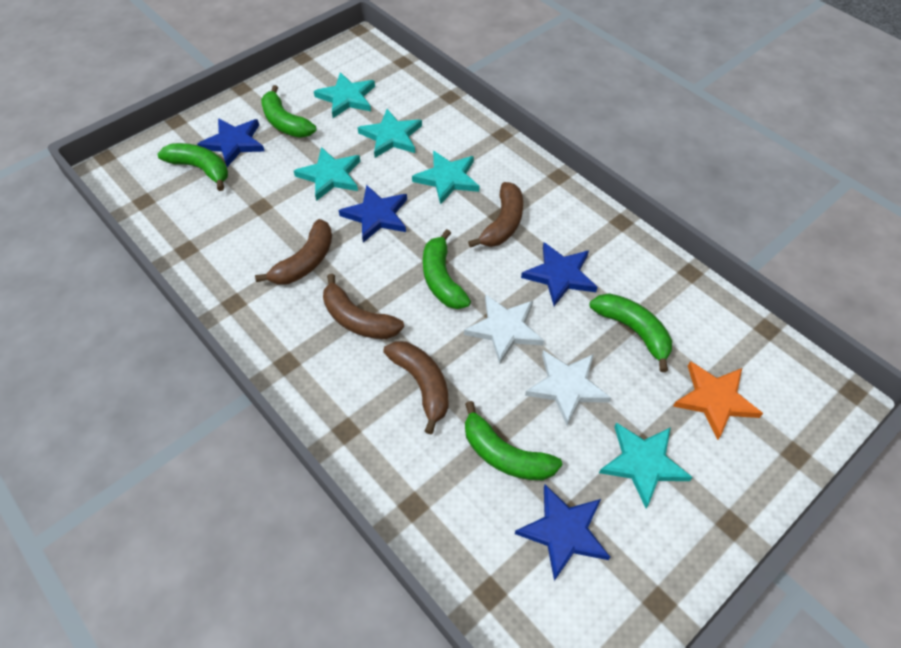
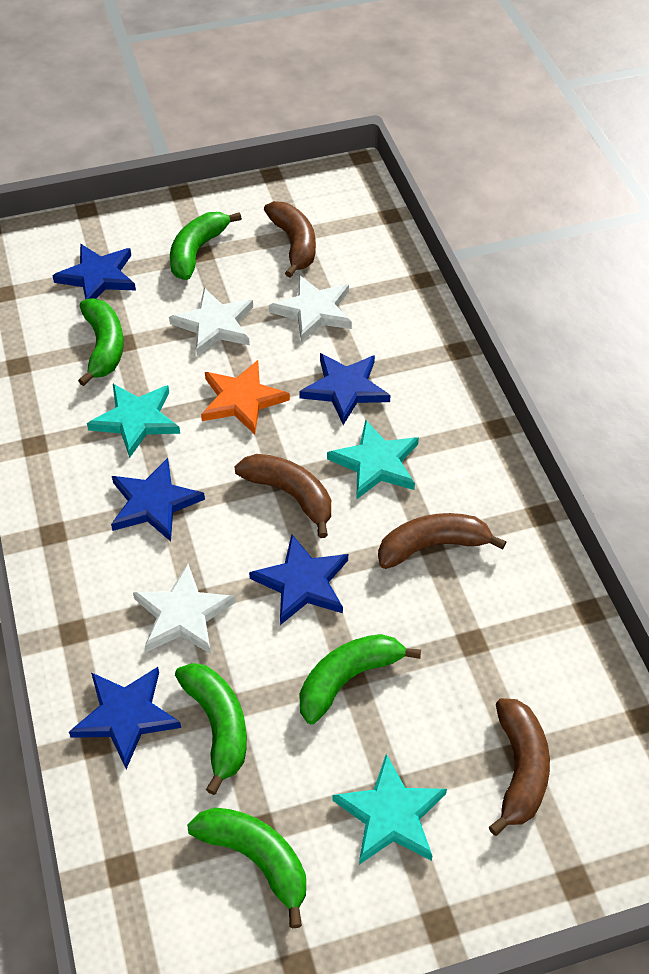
blue star: 4 -> 5
turquoise star: 5 -> 3
white star: 2 -> 3

